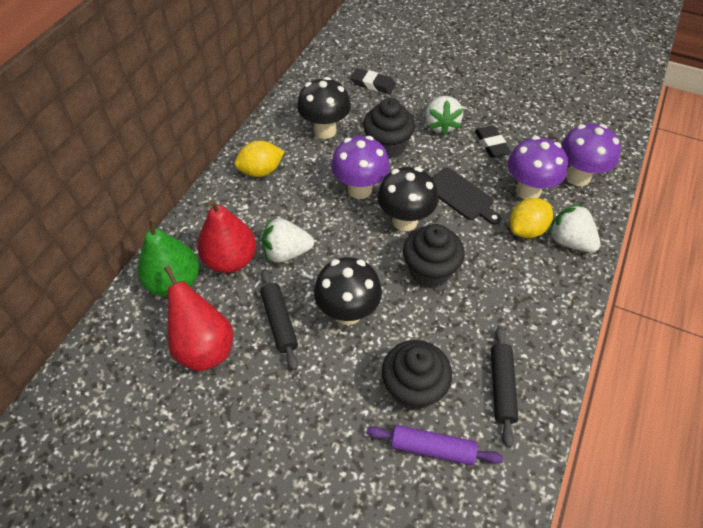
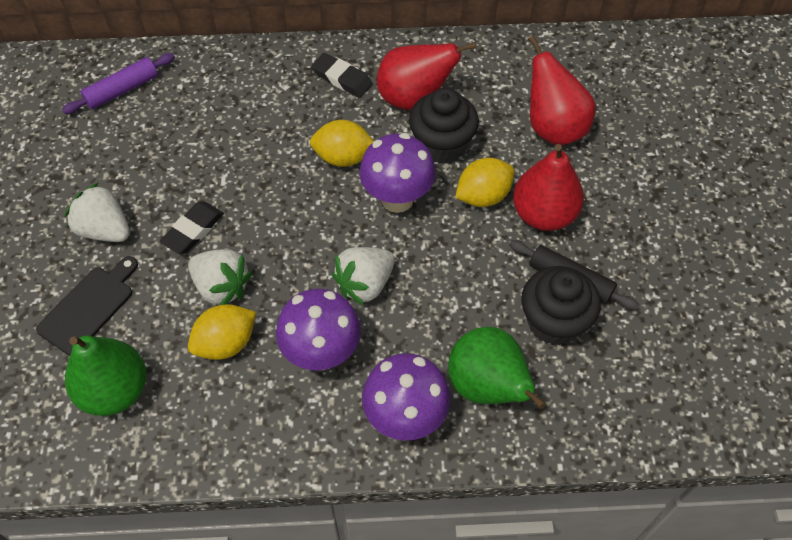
black cupcake: 3 -> 2
black mushroom: 3 -> 0
black rolling pin: 2 -> 1
green pear: 1 -> 2
red pear: 2 -> 3
yellow lemon: 2 -> 3

